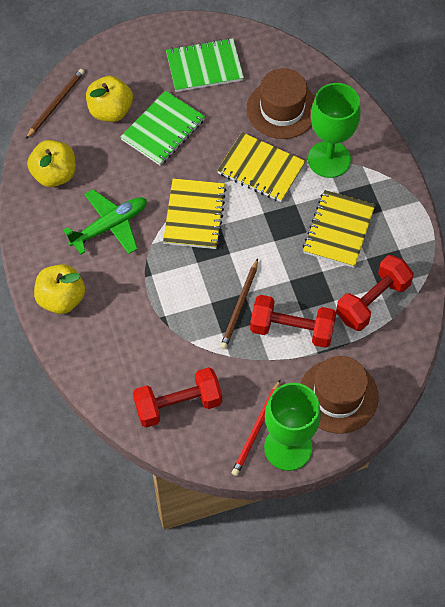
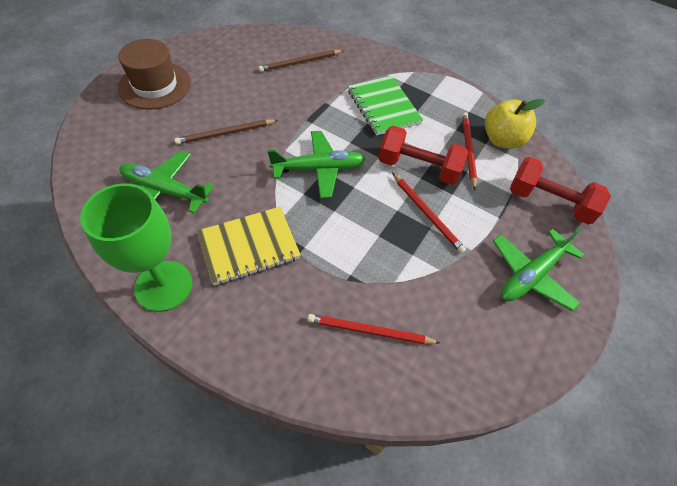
brown hat: 2 -> 1
green goblet: 2 -> 1
green notebook: 2 -> 1
green plane: 1 -> 3
red dumbbell: 3 -> 2
red pencil: 1 -> 3
yellow apple: 3 -> 1
yellow notebook: 3 -> 1

